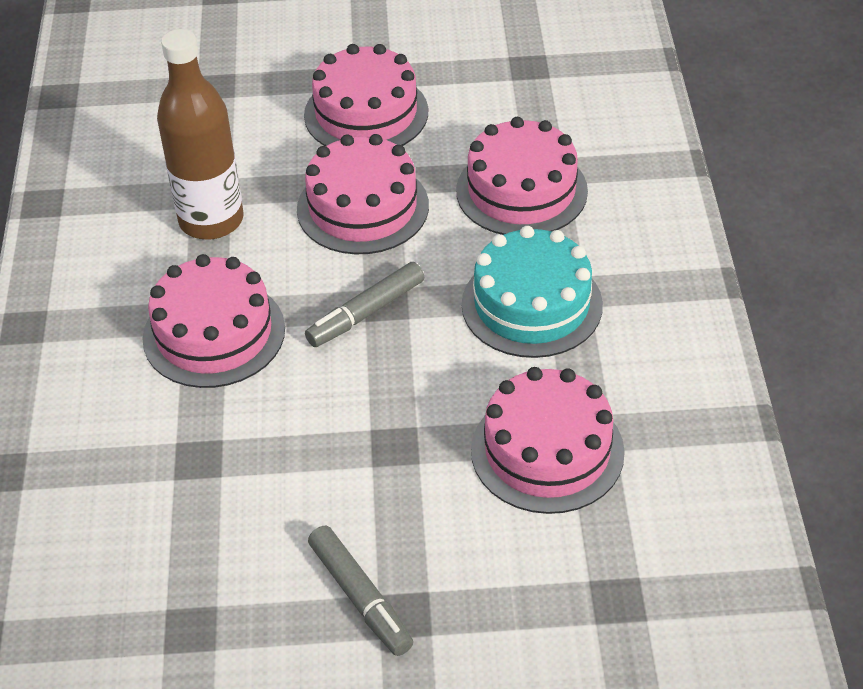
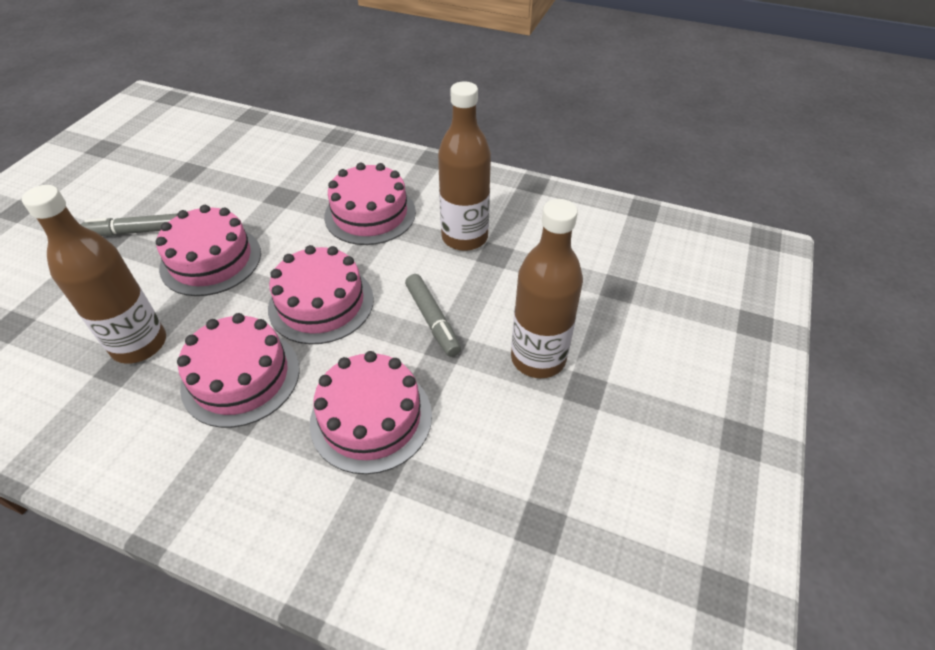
brown bottle: 1 -> 3
turquoise cake: 1 -> 0

